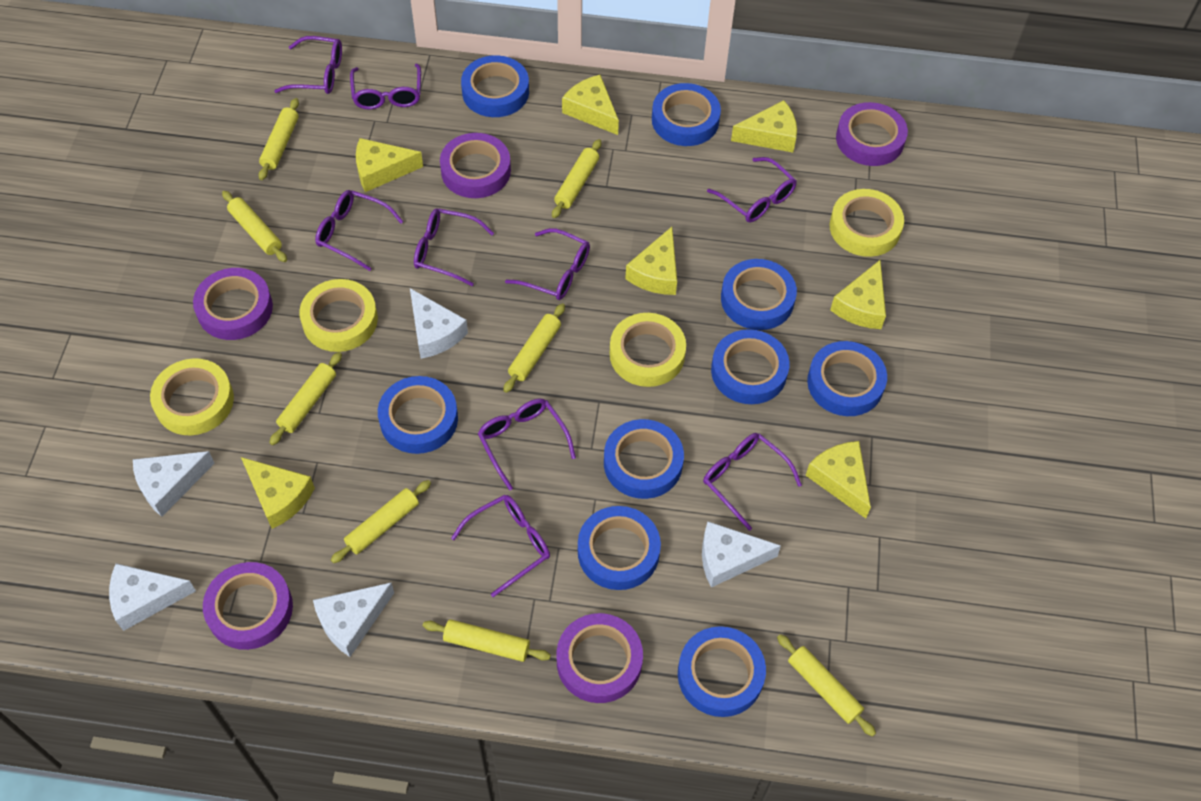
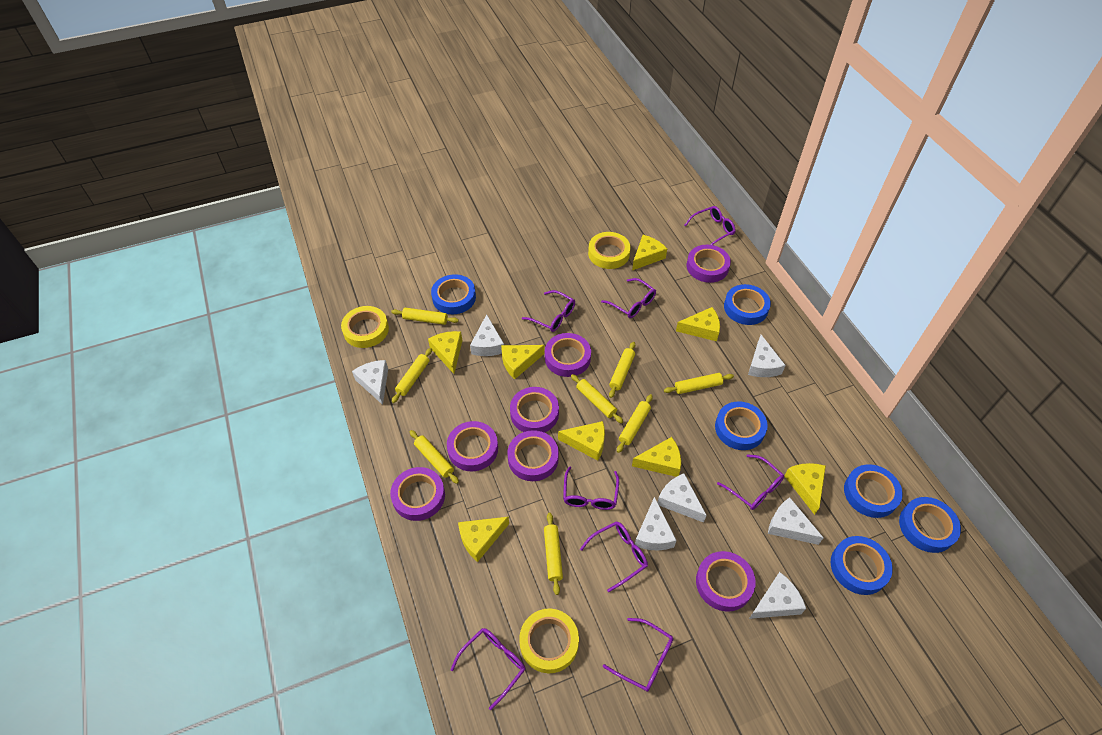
blue tape: 9 -> 6
purple glasses: 9 -> 8
purple tape: 5 -> 7
white cheese: 5 -> 7
yellow cheese: 7 -> 8
yellow tape: 4 -> 3

